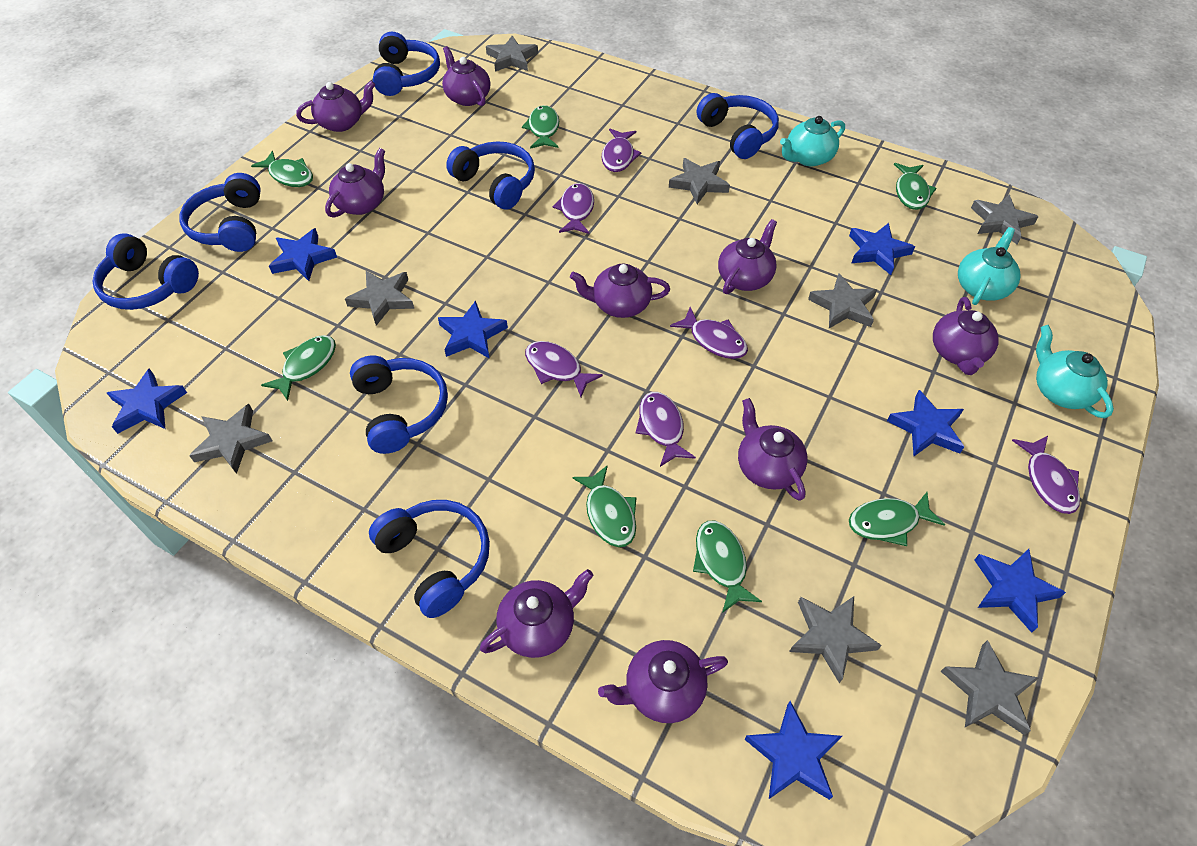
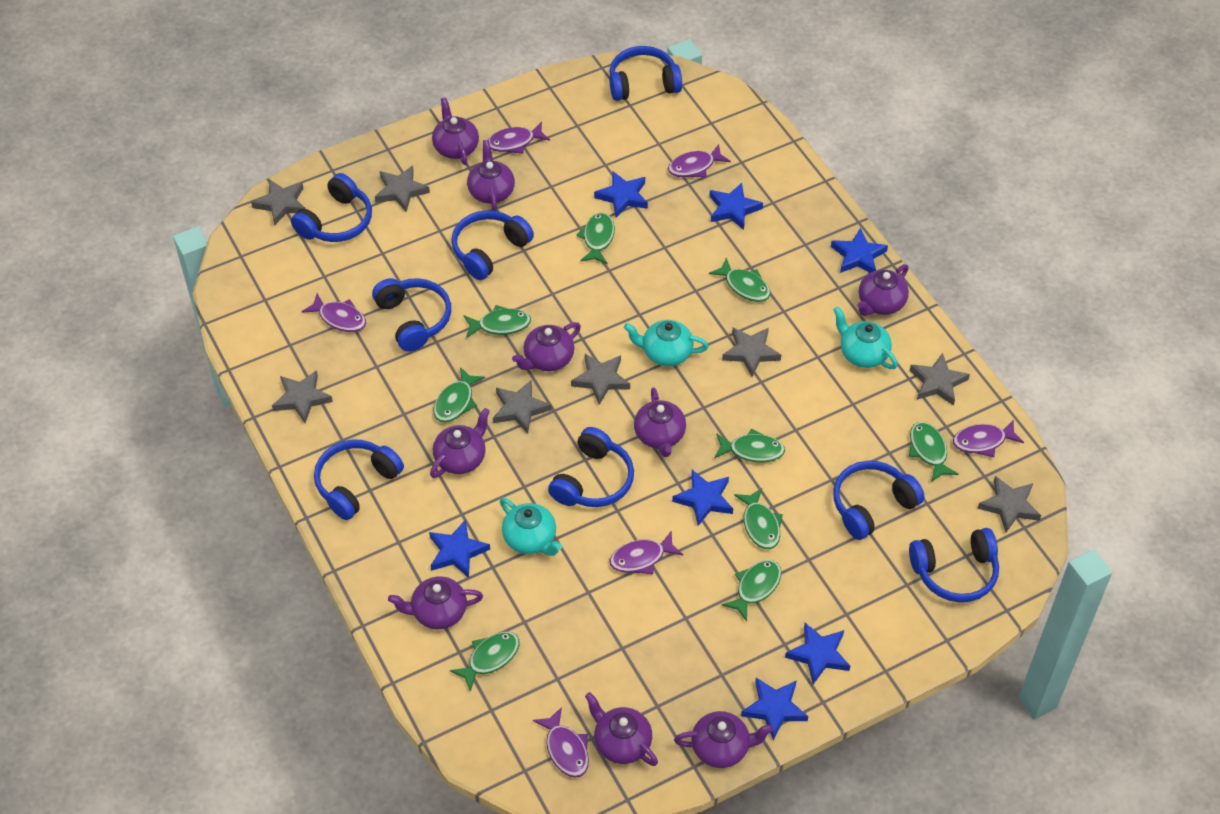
blue headphones: 7 -> 8
green fish: 7 -> 9

